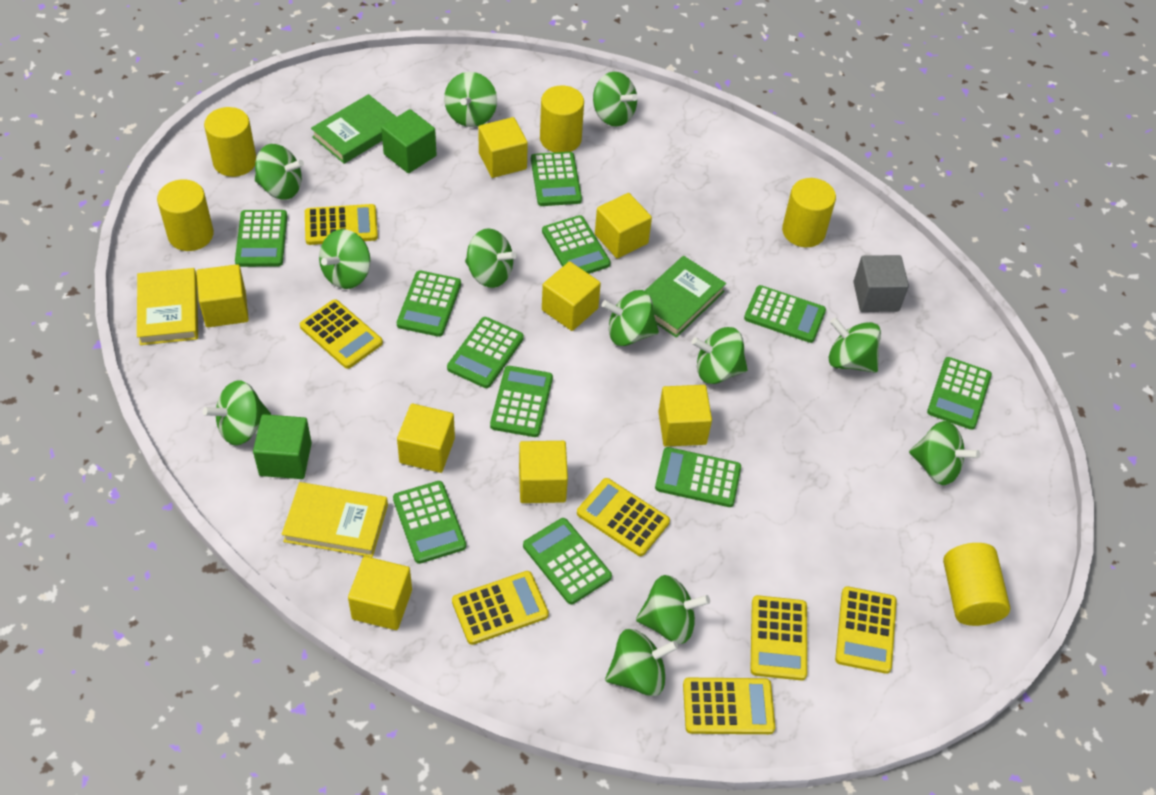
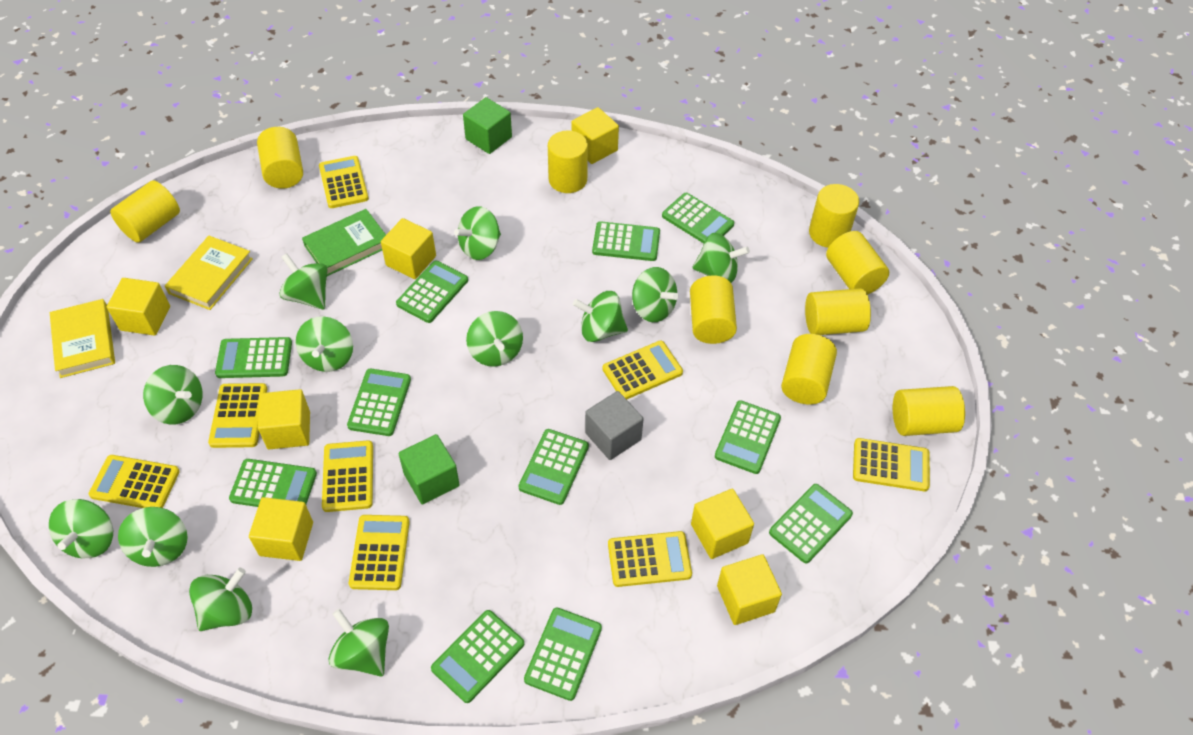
green book: 2 -> 1
yellow calculator: 7 -> 8
yellow cube: 8 -> 7
yellow cylinder: 5 -> 9

